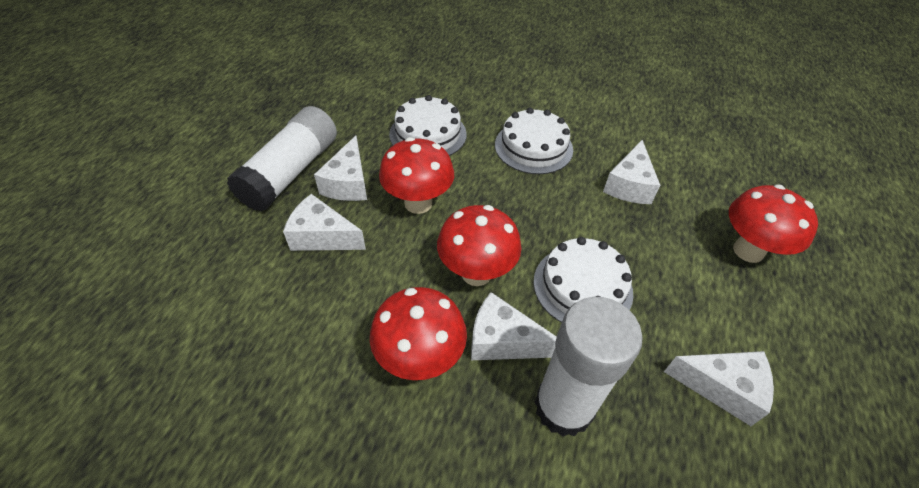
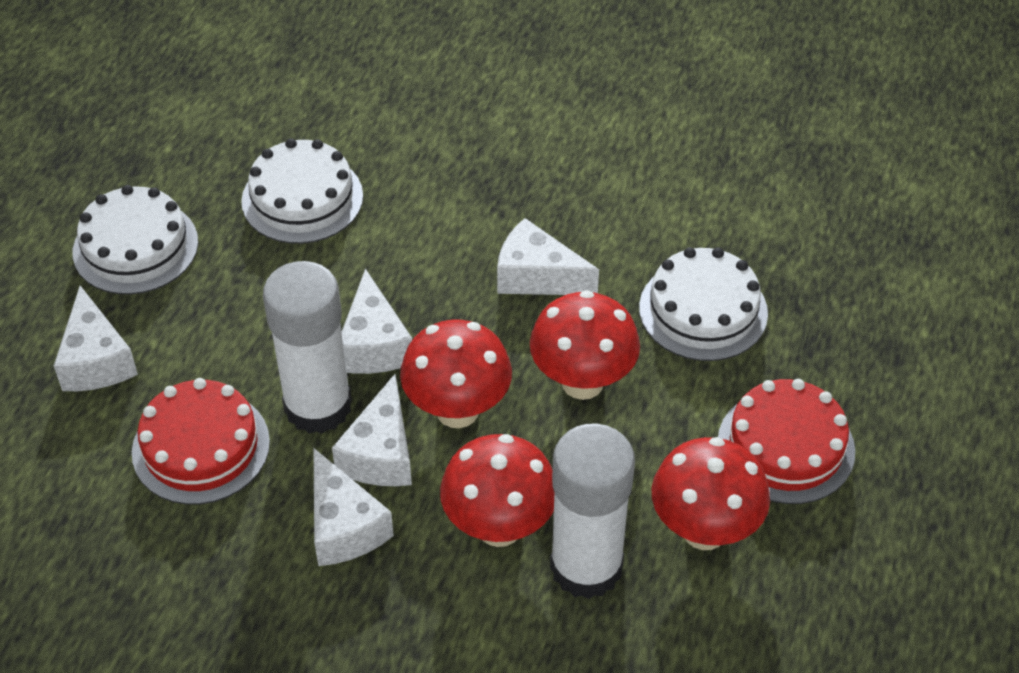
red cake: 0 -> 2

